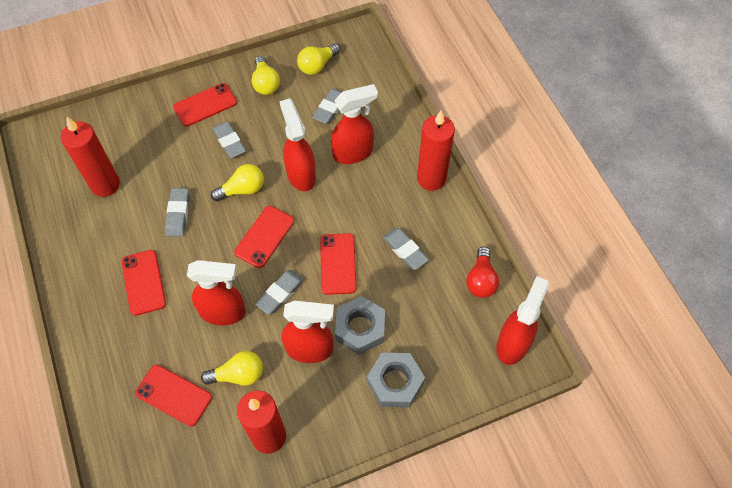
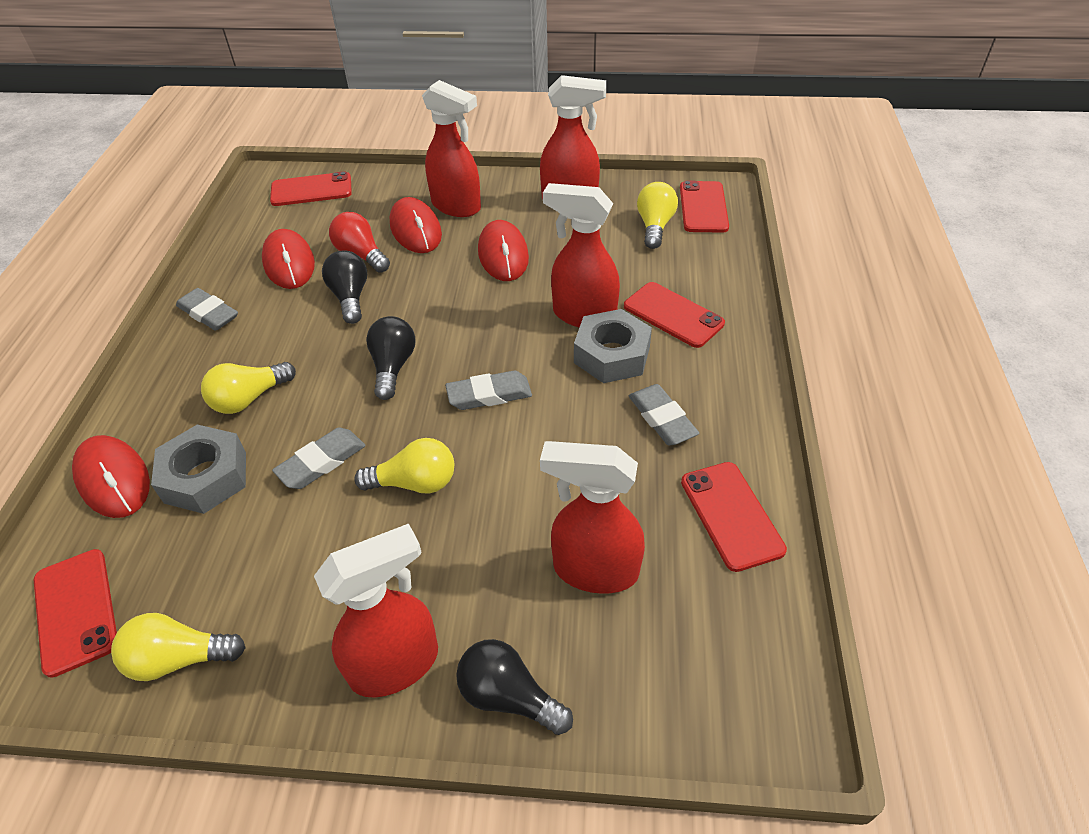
black light bulb: 0 -> 3
grey eraser: 5 -> 4
red candle: 3 -> 0
red mouse: 0 -> 4

